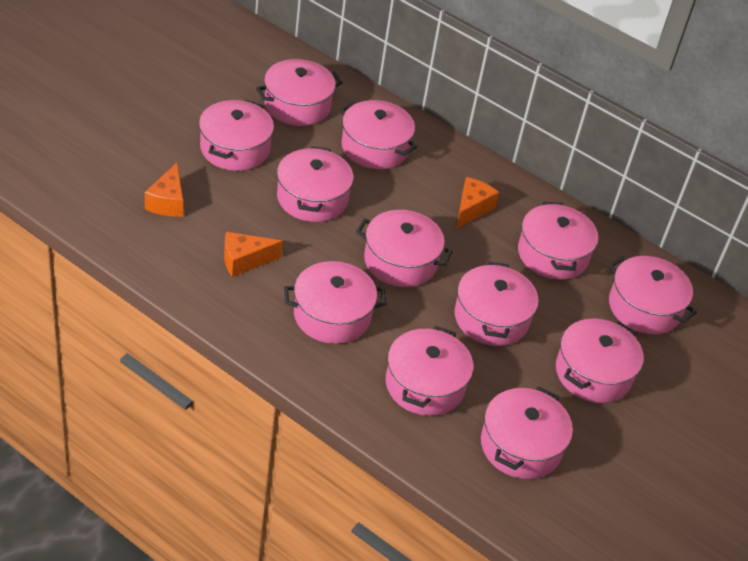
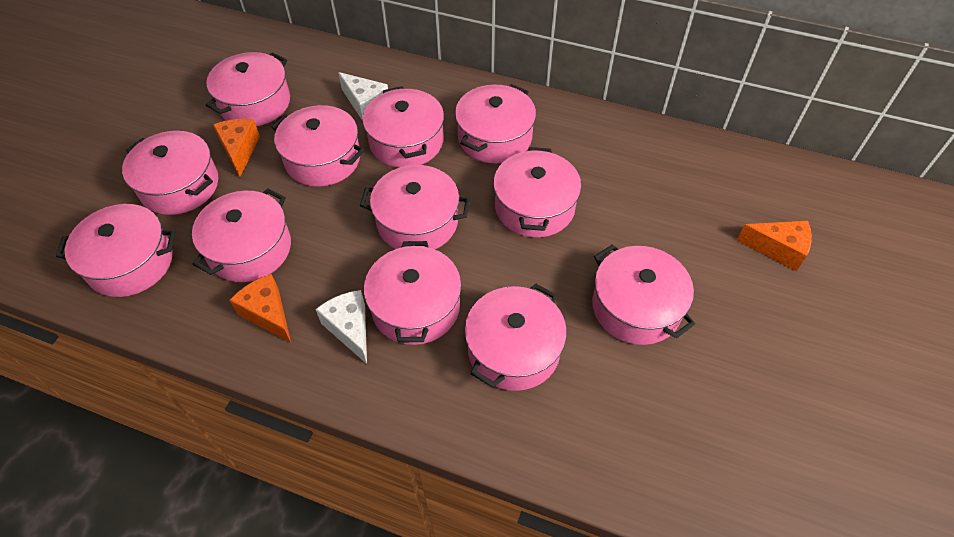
white cheese: 0 -> 2

